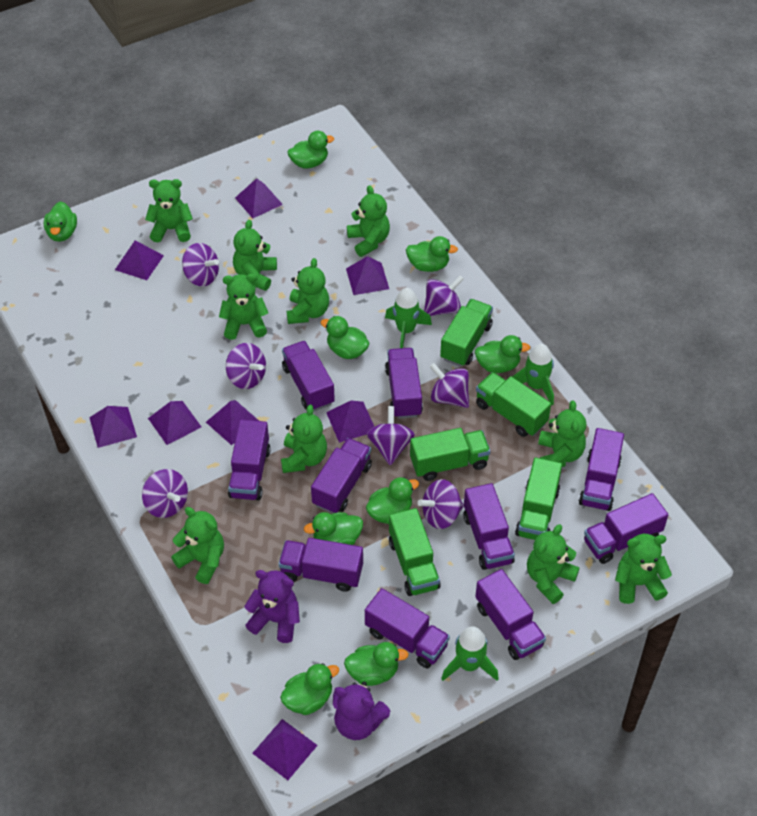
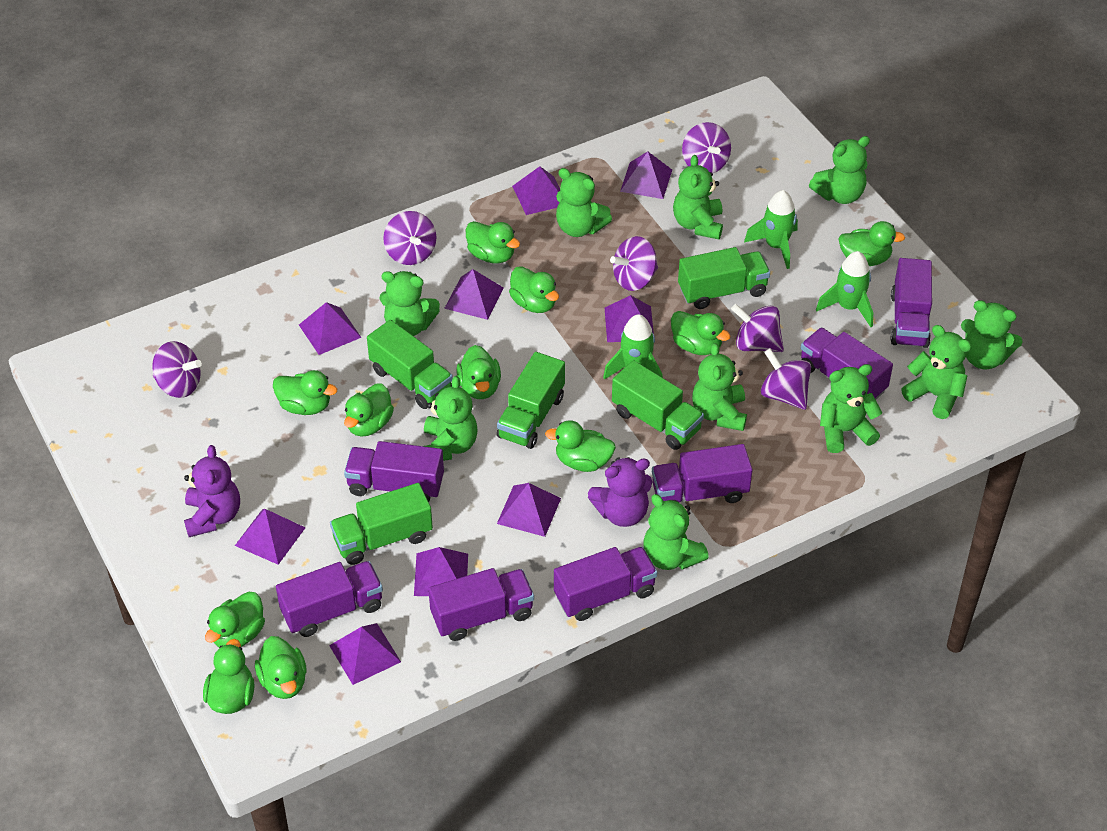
green duck: 9 -> 11
purple pyramid: 8 -> 9
purple spinning top: 7 -> 6
purple truck: 10 -> 7

